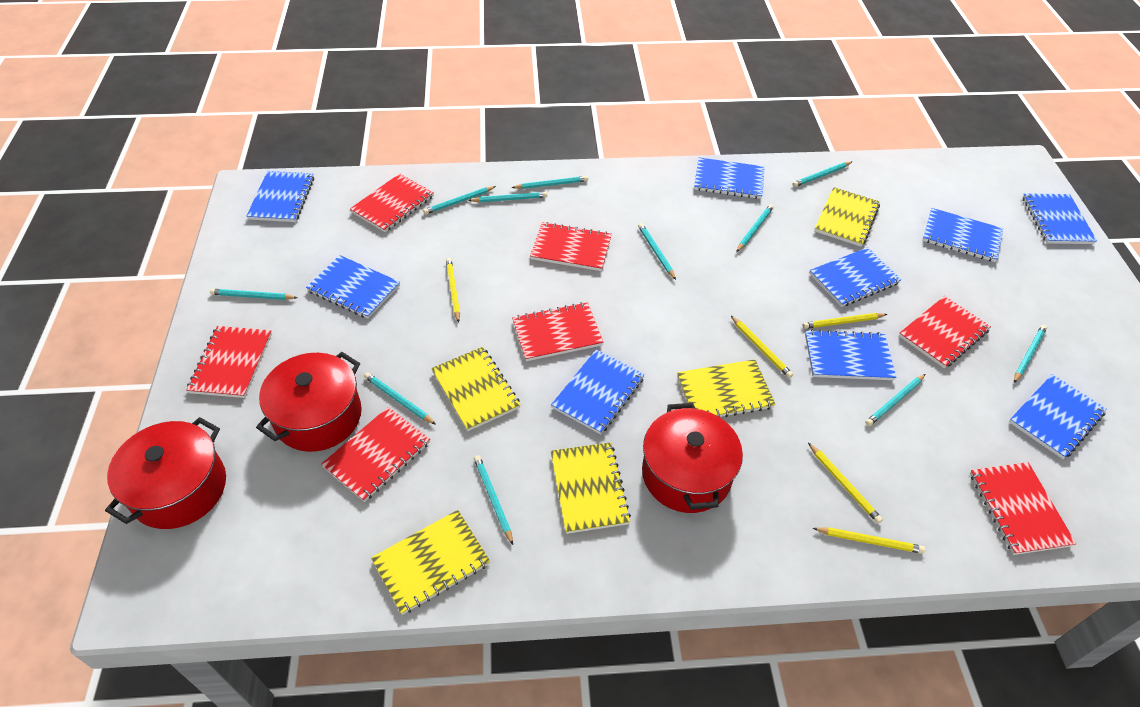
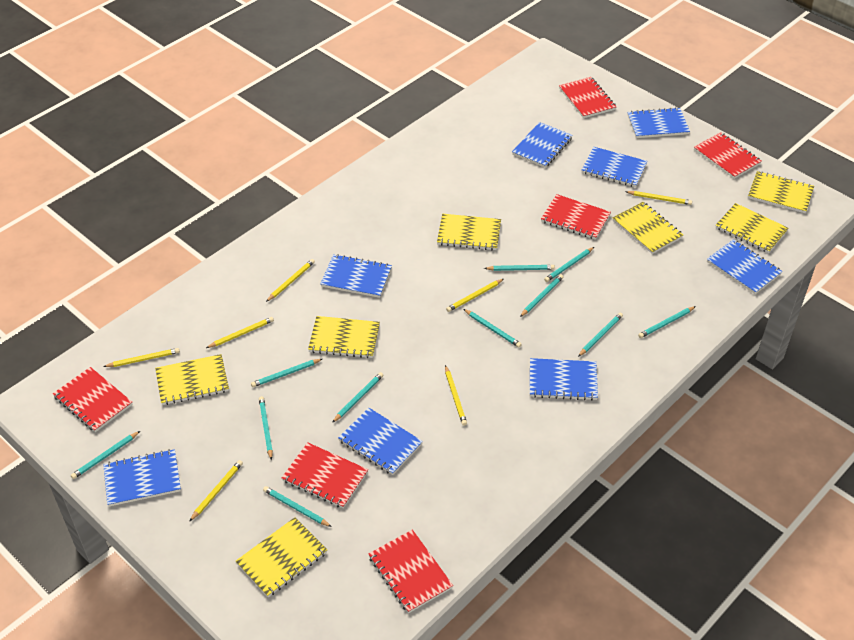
blue notebook: 9 -> 8
red notebook: 7 -> 6
red pot: 3 -> 0
yellow notebook: 5 -> 7
yellow pencil: 5 -> 7

